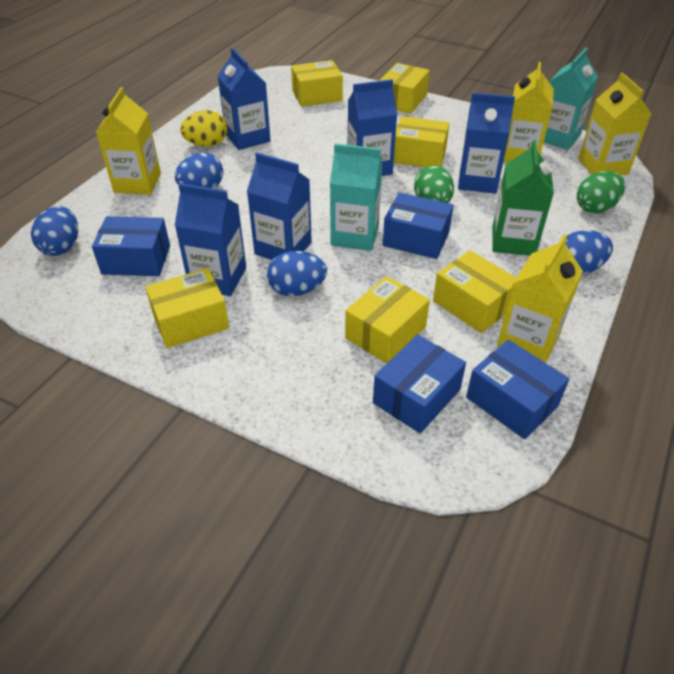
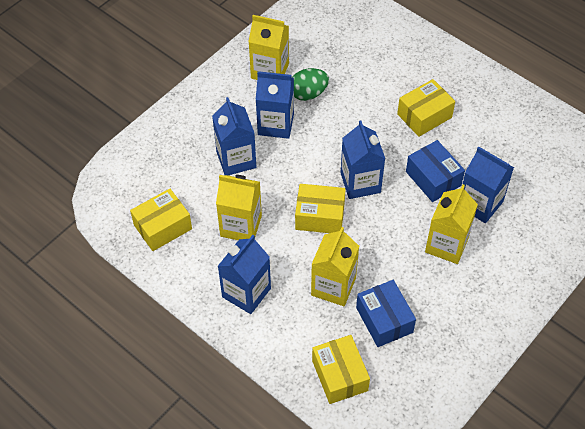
blue box: 4 -> 2
blue egg: 4 -> 0
green carton: 1 -> 0
green egg: 2 -> 1
turquoise carton: 2 -> 0
yellow box: 6 -> 4
yellow egg: 1 -> 0

